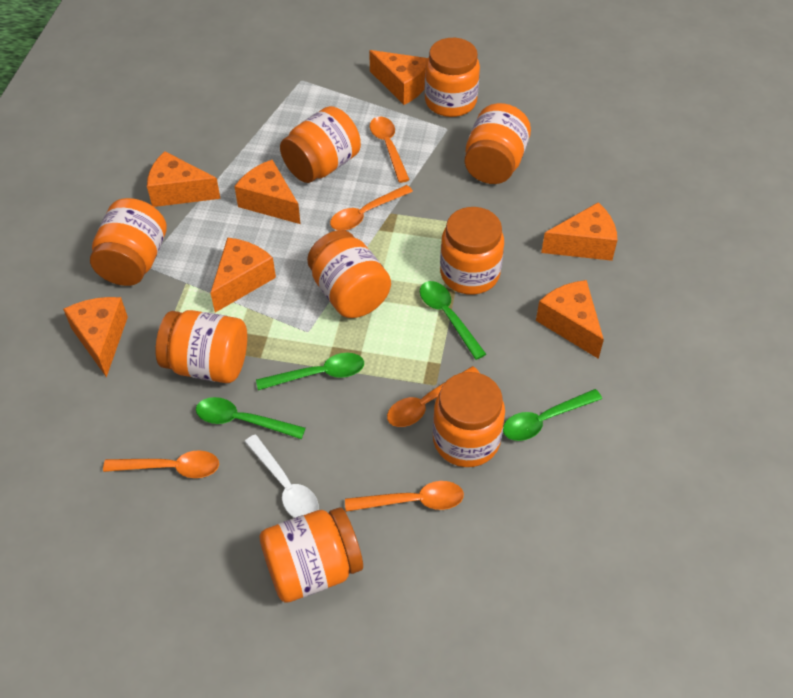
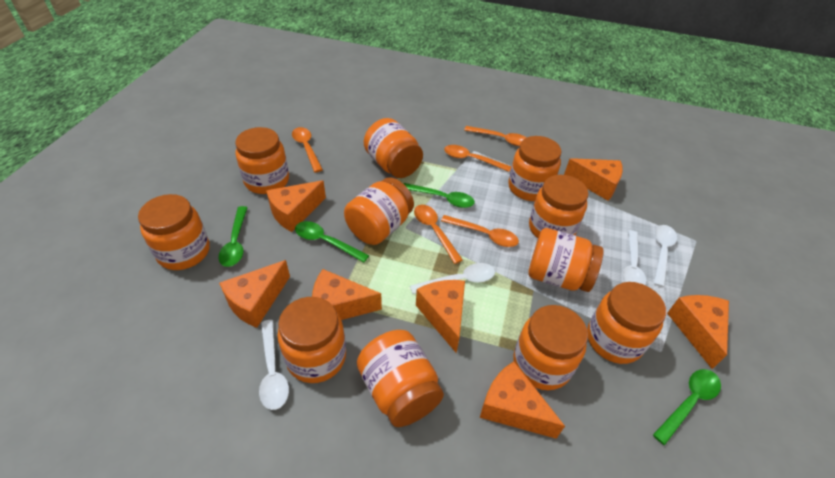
orange jar: 9 -> 11
white spoon: 1 -> 4

